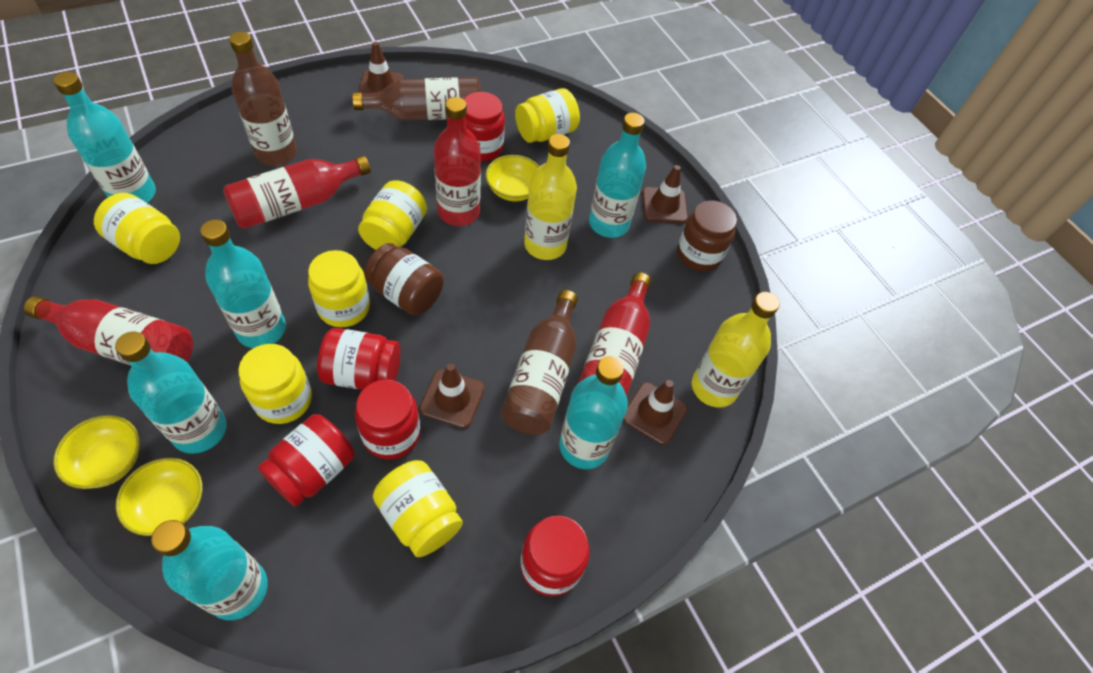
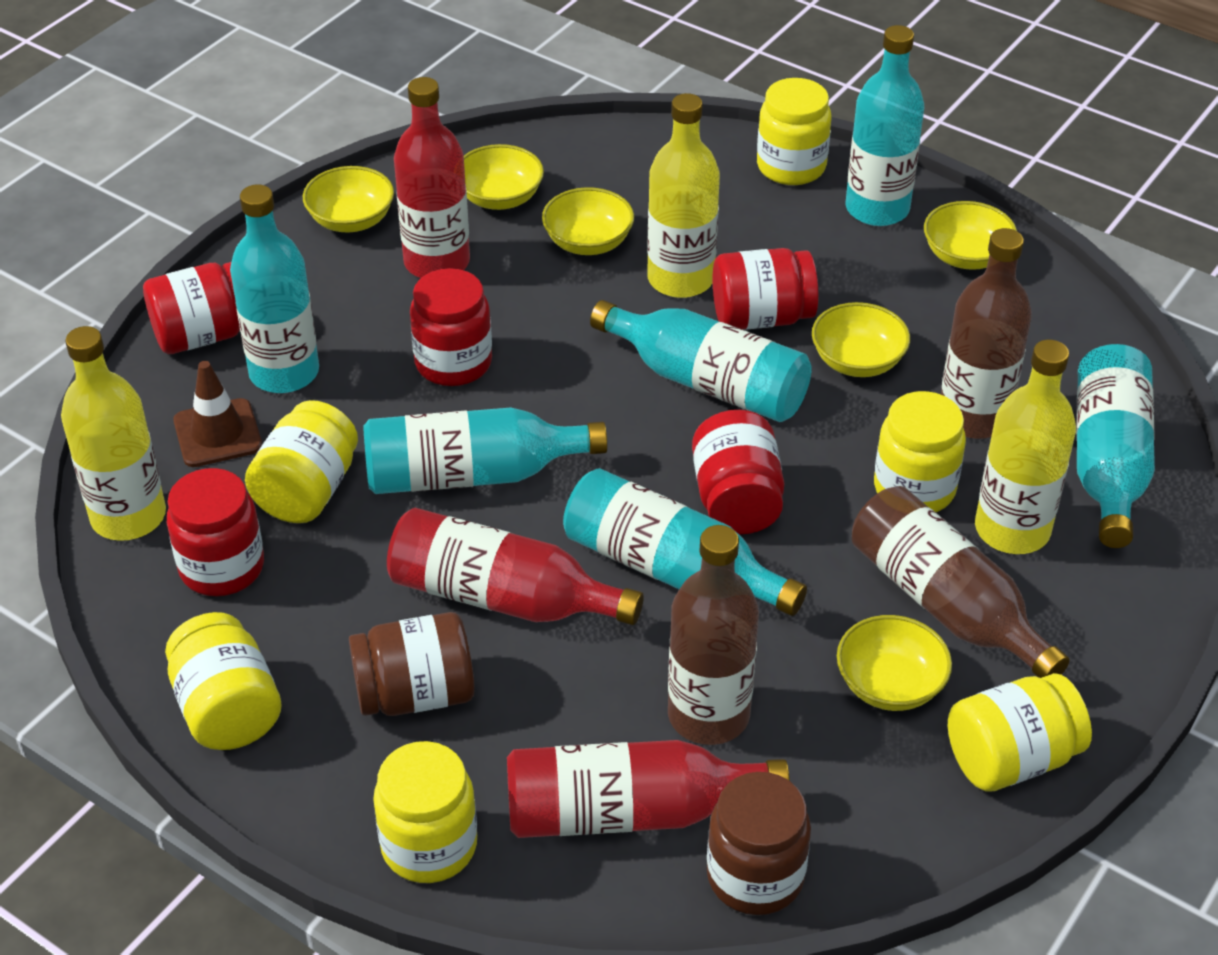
brown traffic cone: 4 -> 1
red bottle: 4 -> 3
yellow bottle: 2 -> 3
yellow bowl: 3 -> 6

